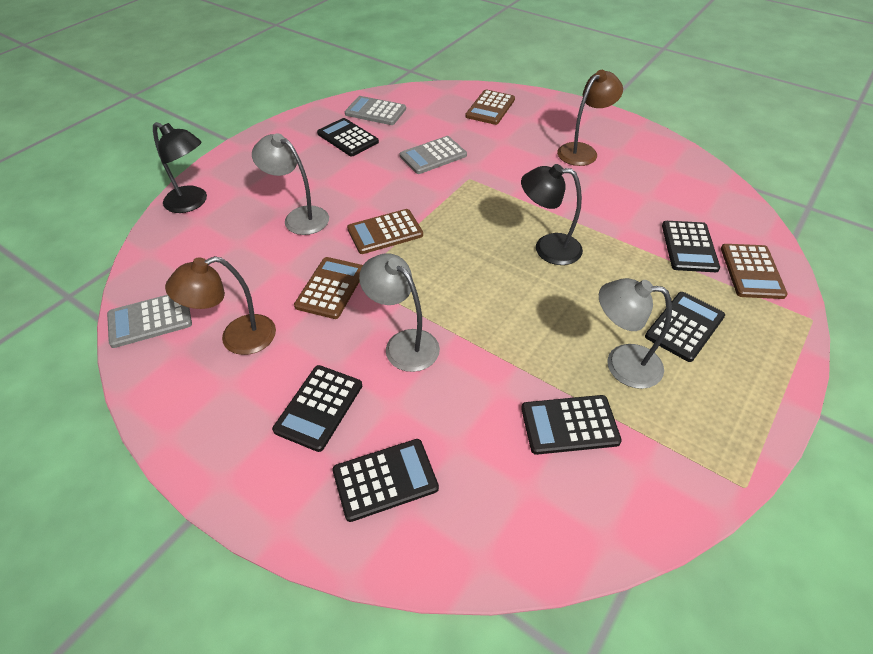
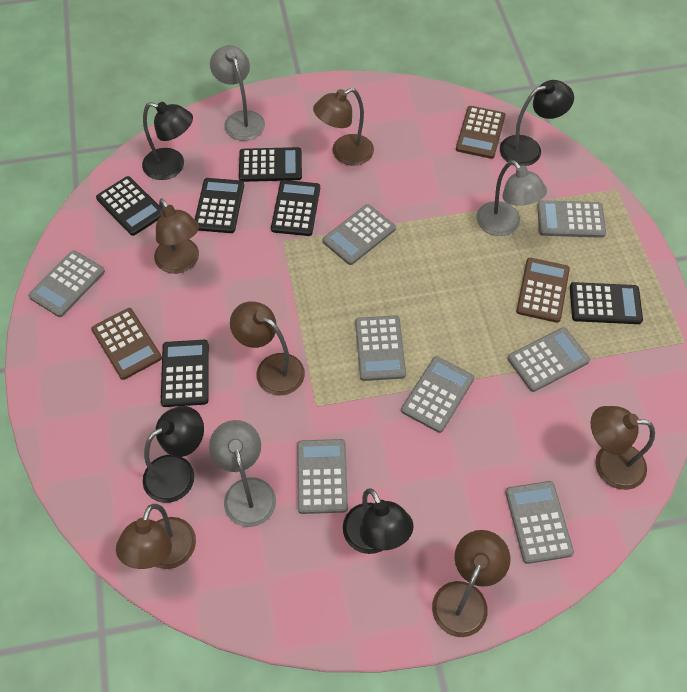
black lamp: 2 -> 4
brown calculator: 4 -> 3
brown lamp: 2 -> 6
grey calculator: 3 -> 8

